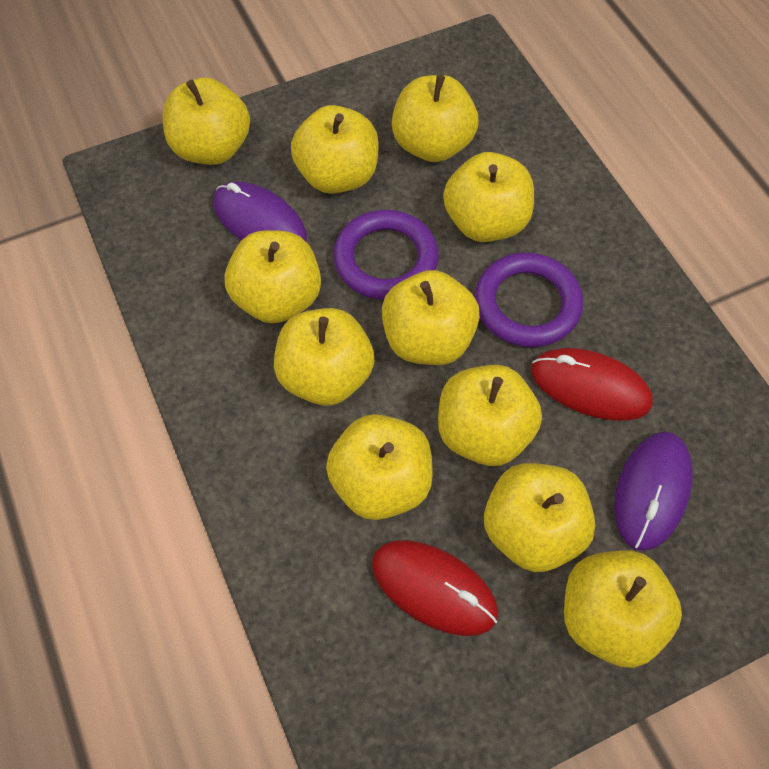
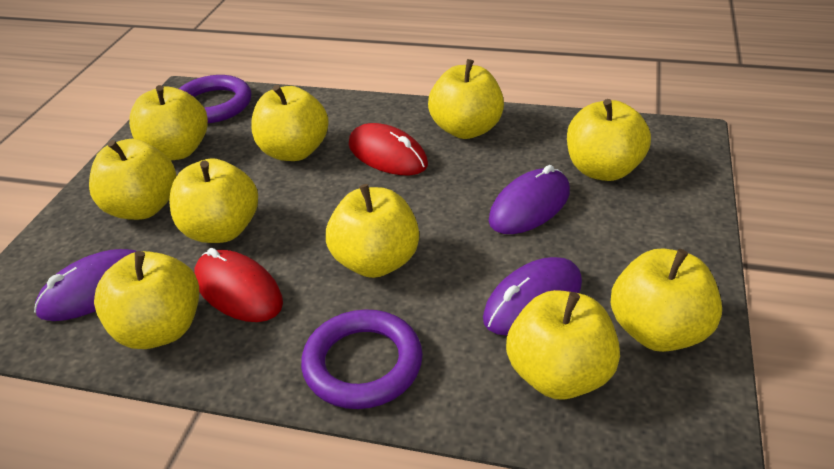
purple mouse: 2 -> 3
yellow apple: 11 -> 10

